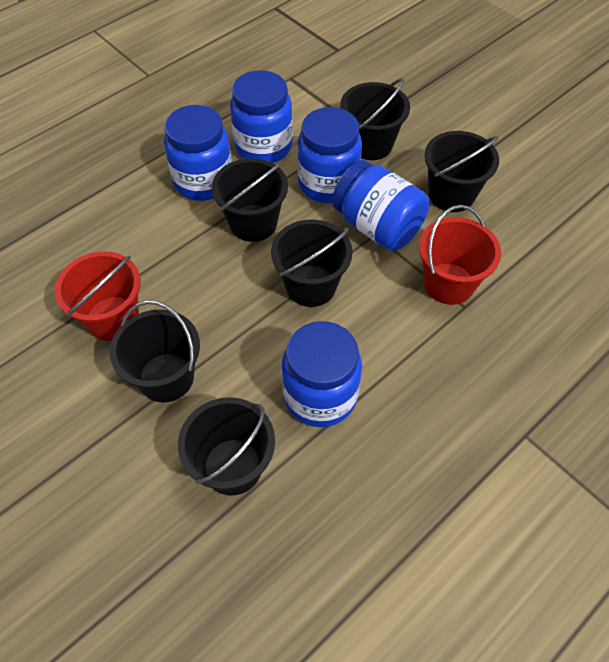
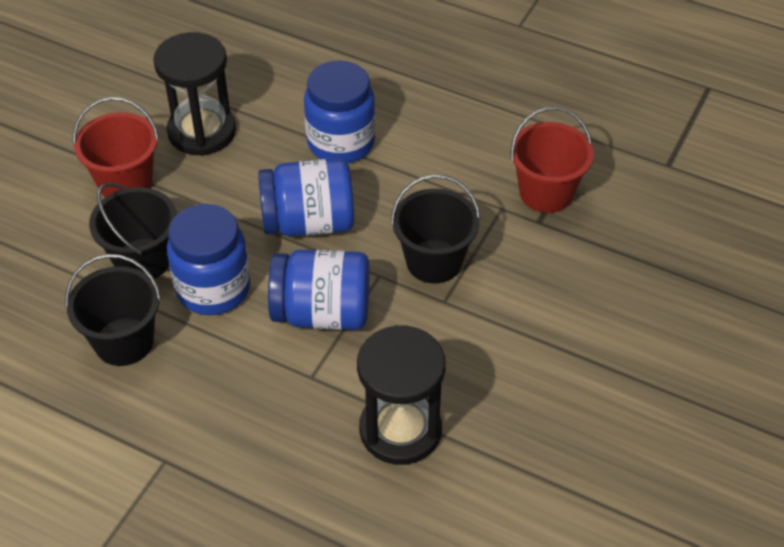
black bucket: 6 -> 3
black hourglass: 0 -> 2
blue jar: 5 -> 4

